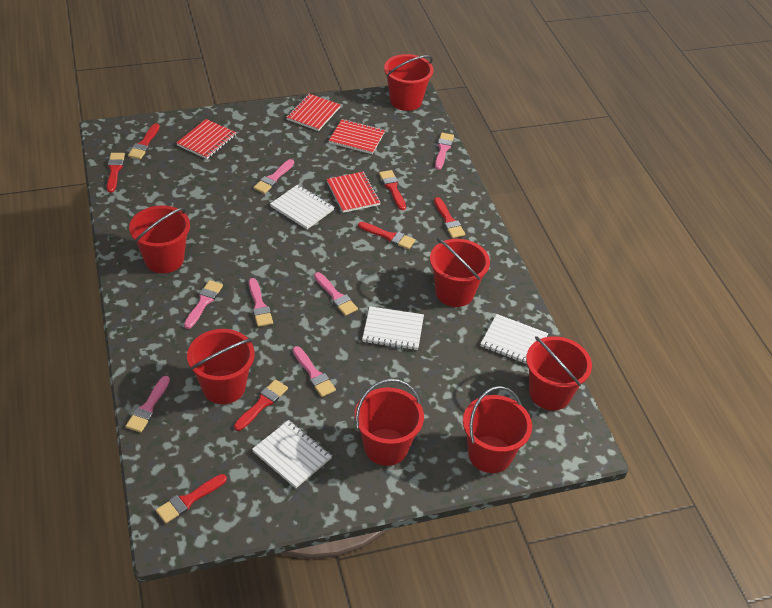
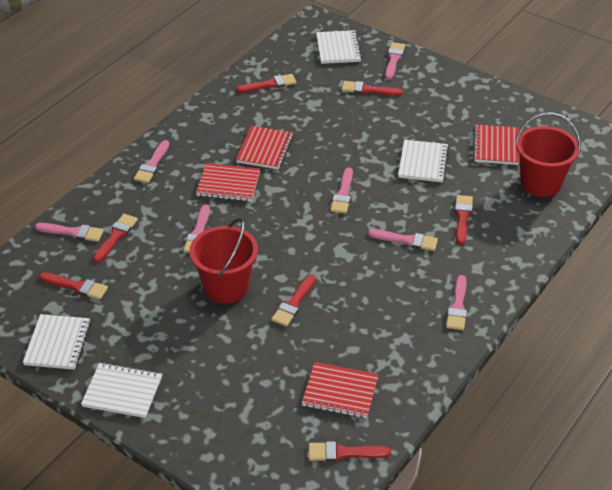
red bucket: 7 -> 2

